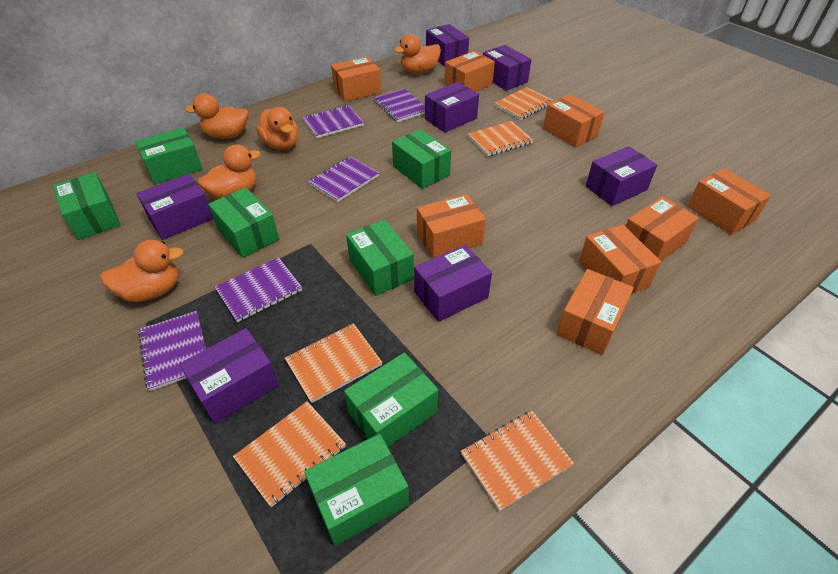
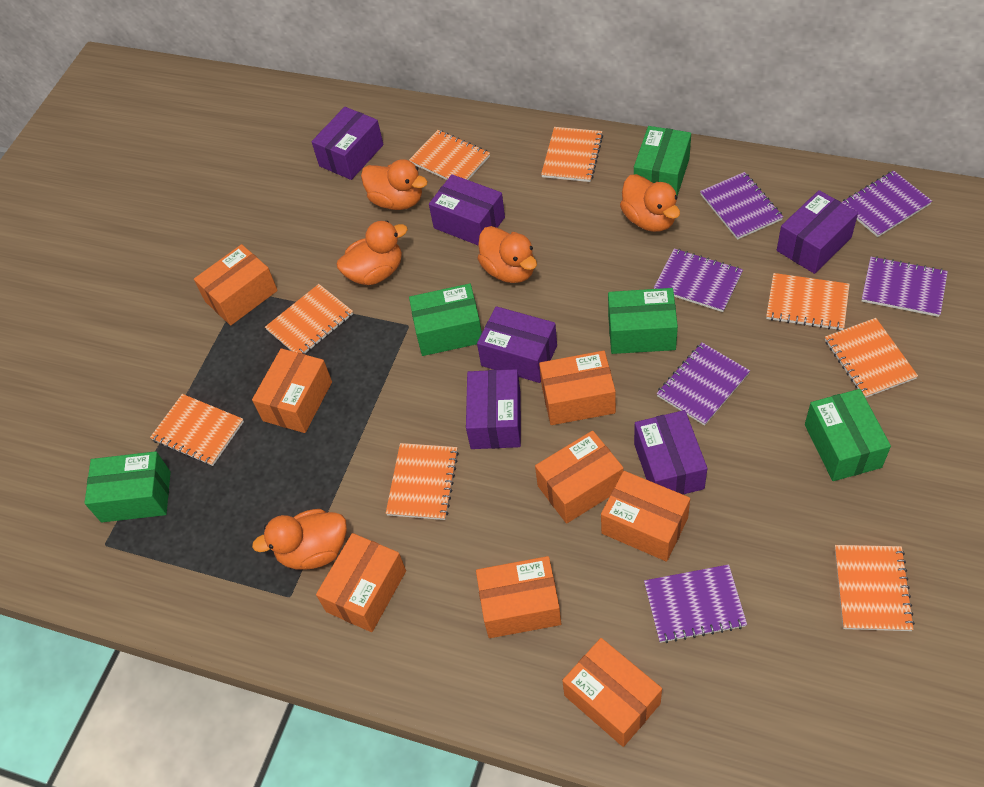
green box: 7 -> 5
orange notebook: 5 -> 8
purple box: 7 -> 6
purple notebook: 5 -> 6

